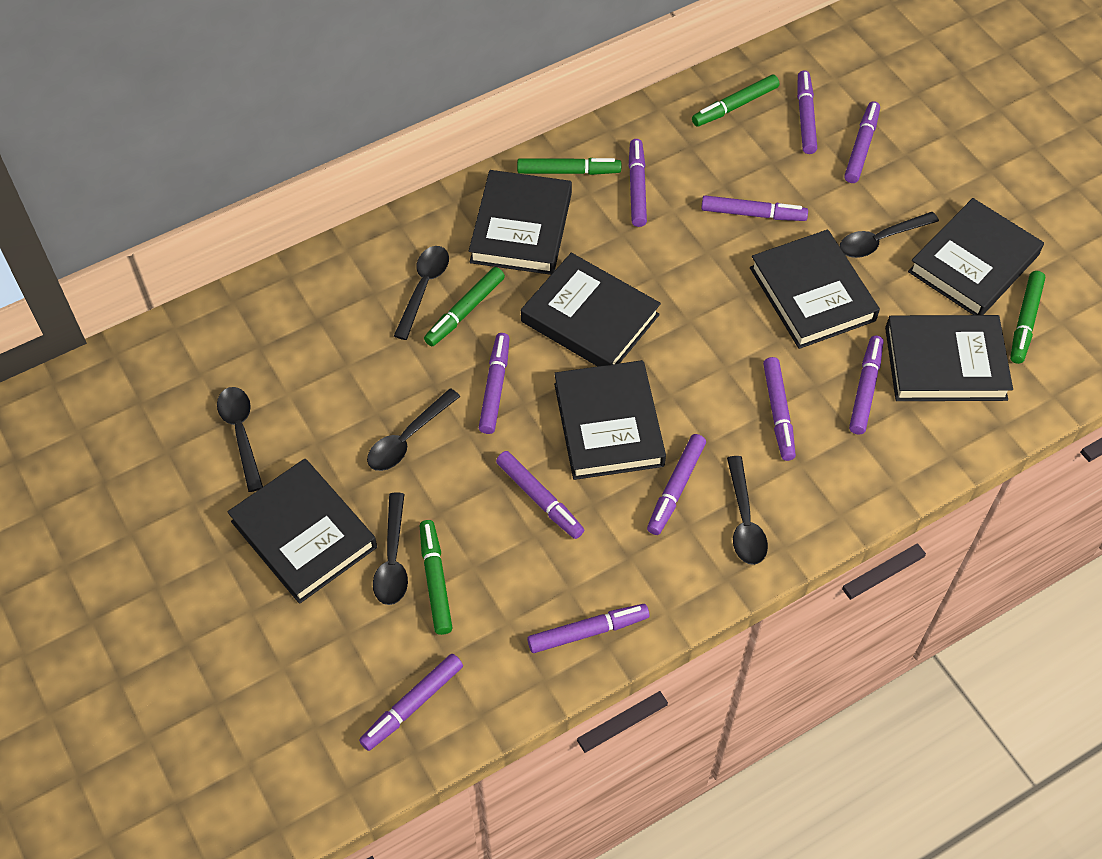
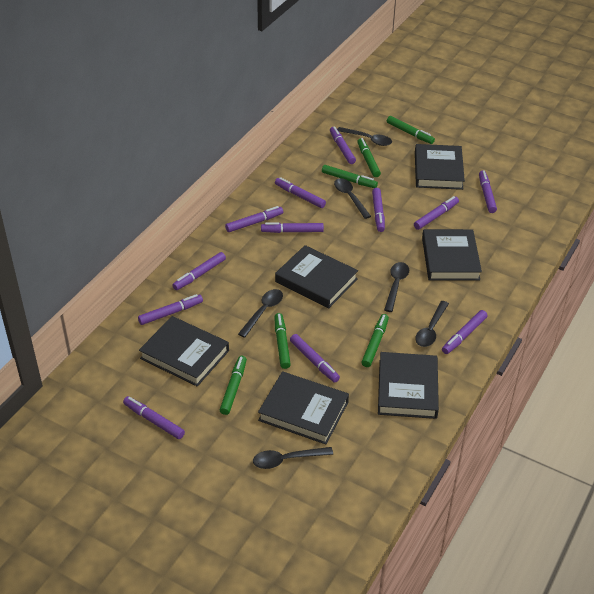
black book: 7 -> 6
green marker: 5 -> 6
purple marker: 11 -> 12

